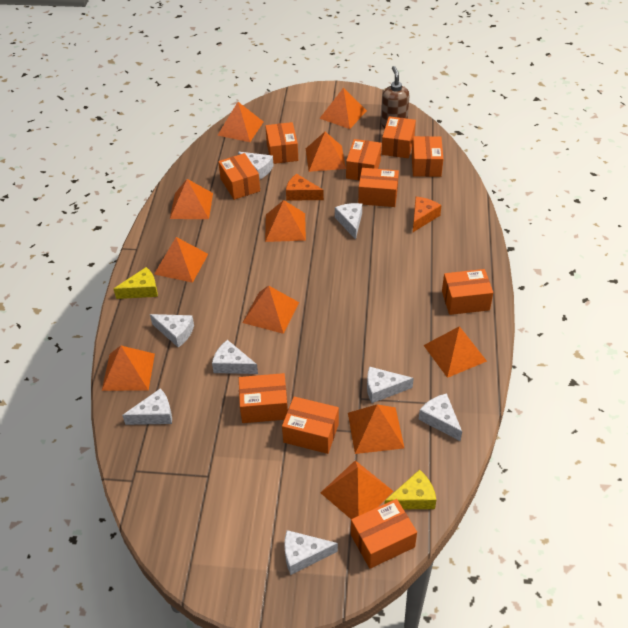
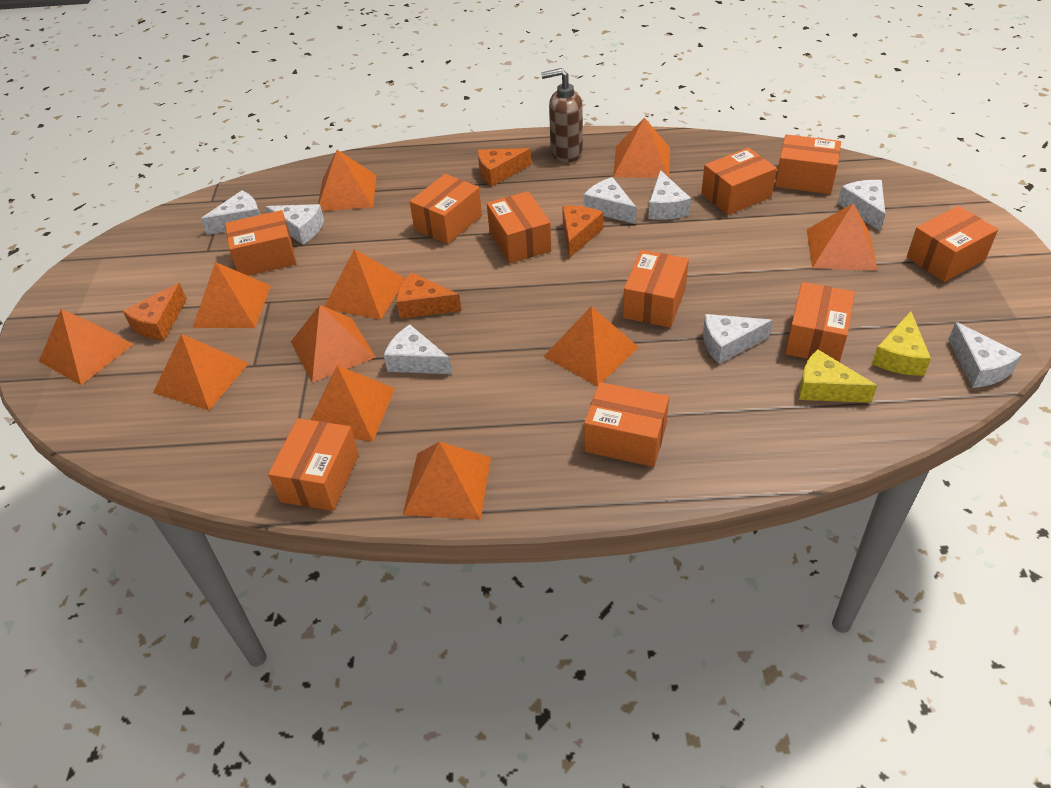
orange cheese: 2 -> 4

